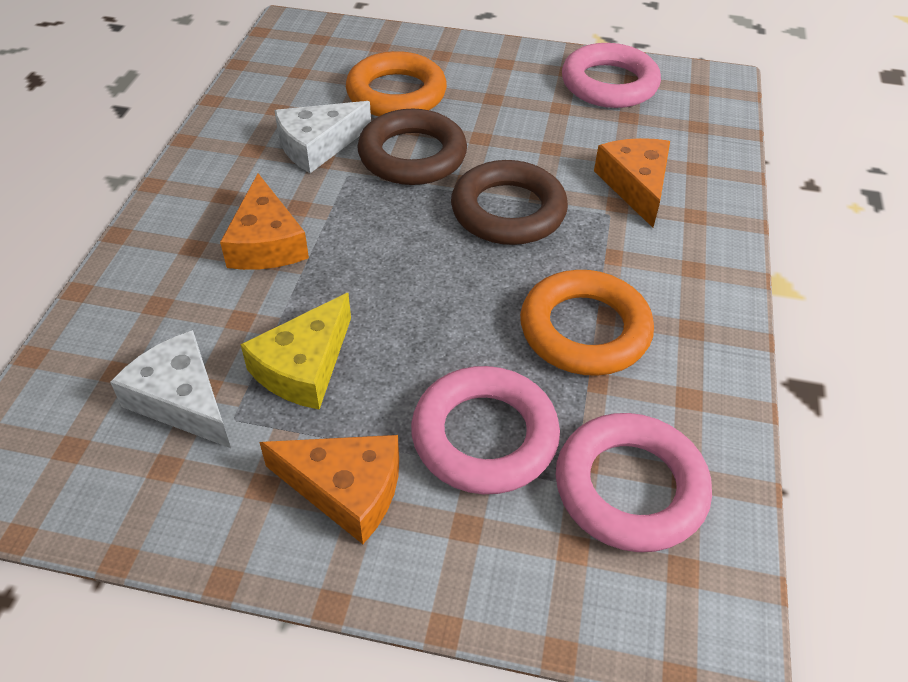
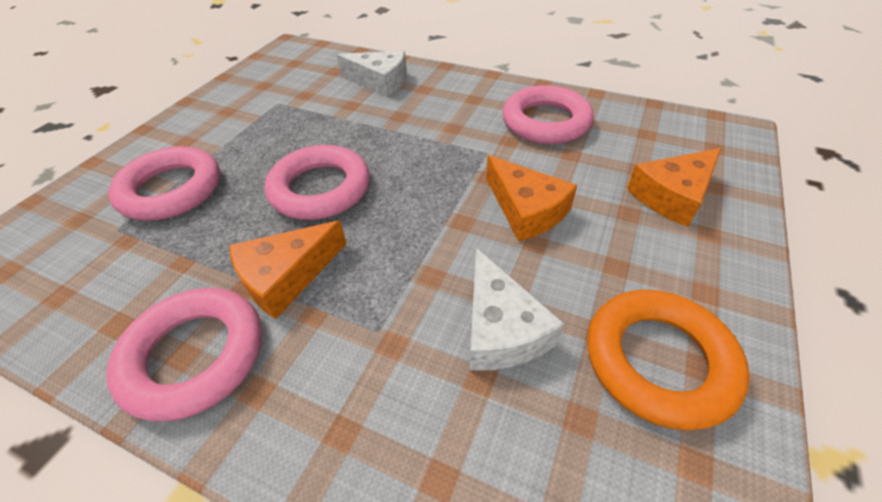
brown ring: 2 -> 0
orange ring: 2 -> 1
pink ring: 3 -> 4
yellow cheese: 1 -> 0

